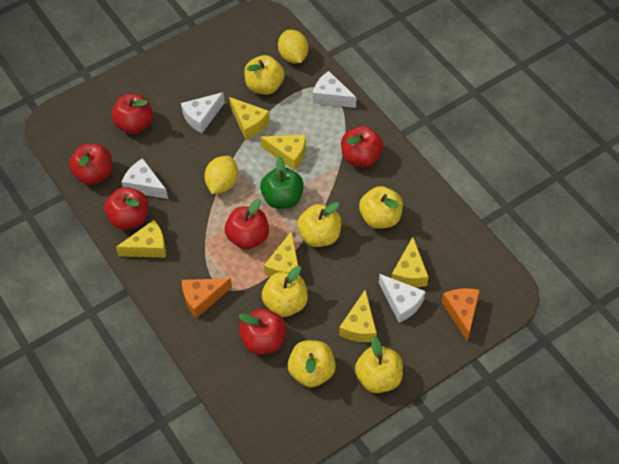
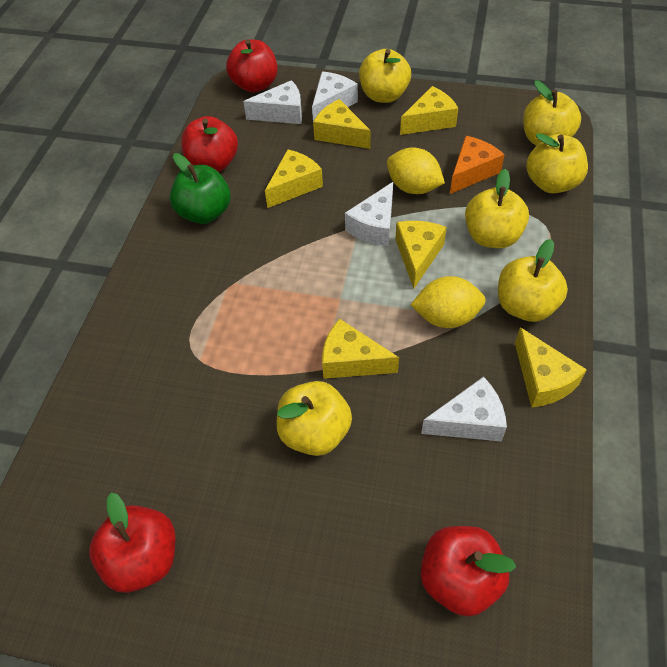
orange cheese: 2 -> 1
red apple: 6 -> 4

